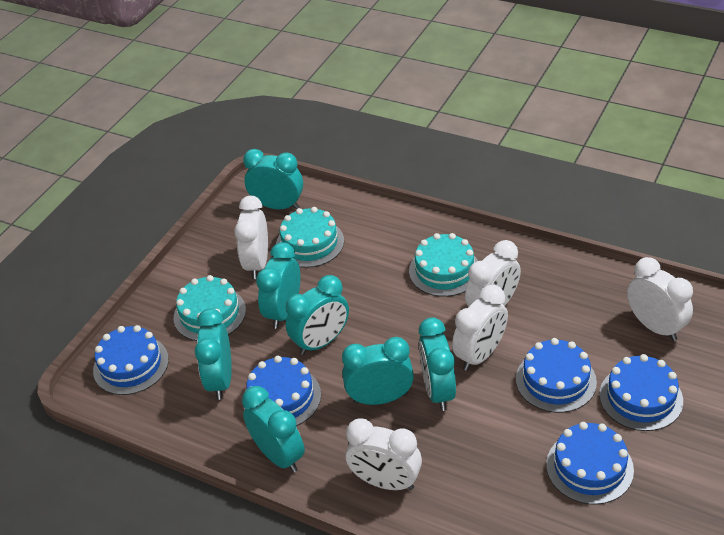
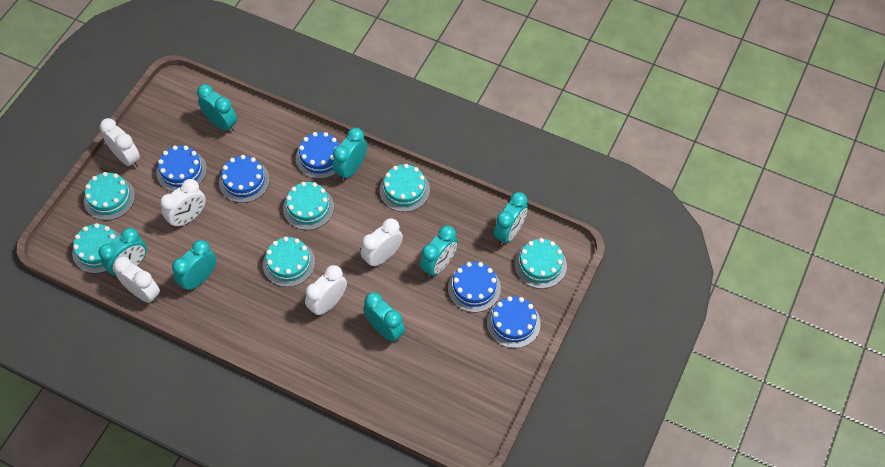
turquoise cake: 3 -> 6

